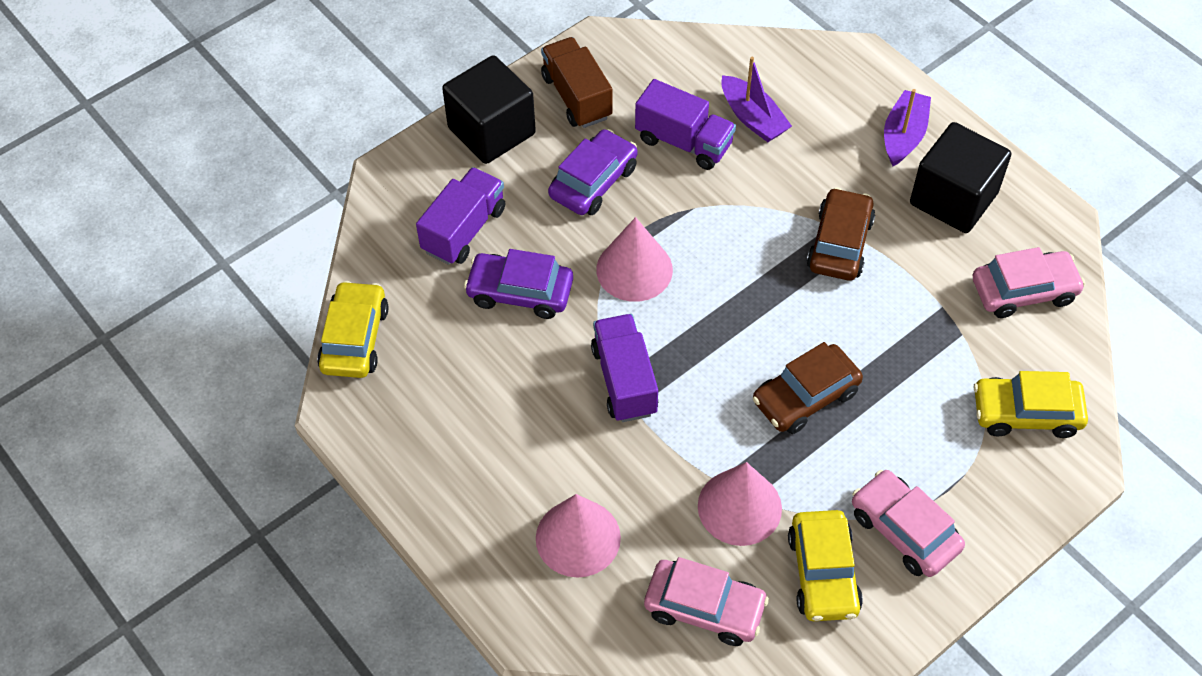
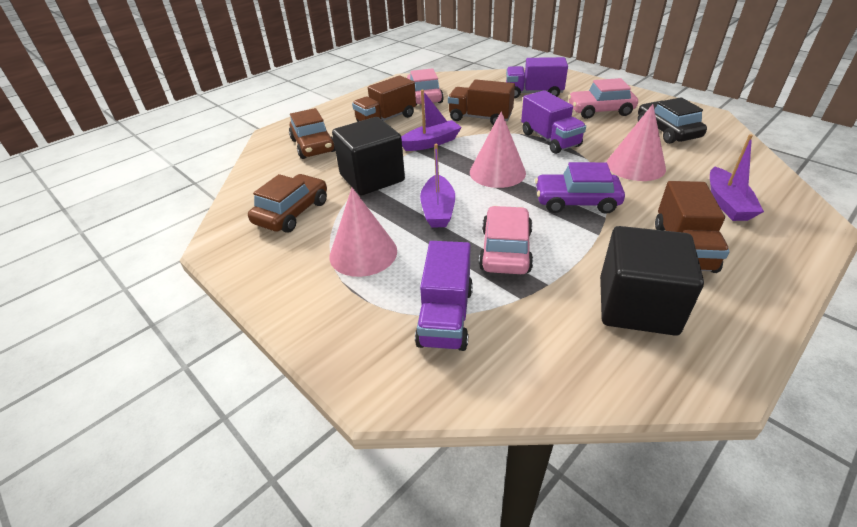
black car: 0 -> 1
brown truck: 1 -> 3
purple boat: 2 -> 3
purple car: 2 -> 1
yellow car: 3 -> 0

